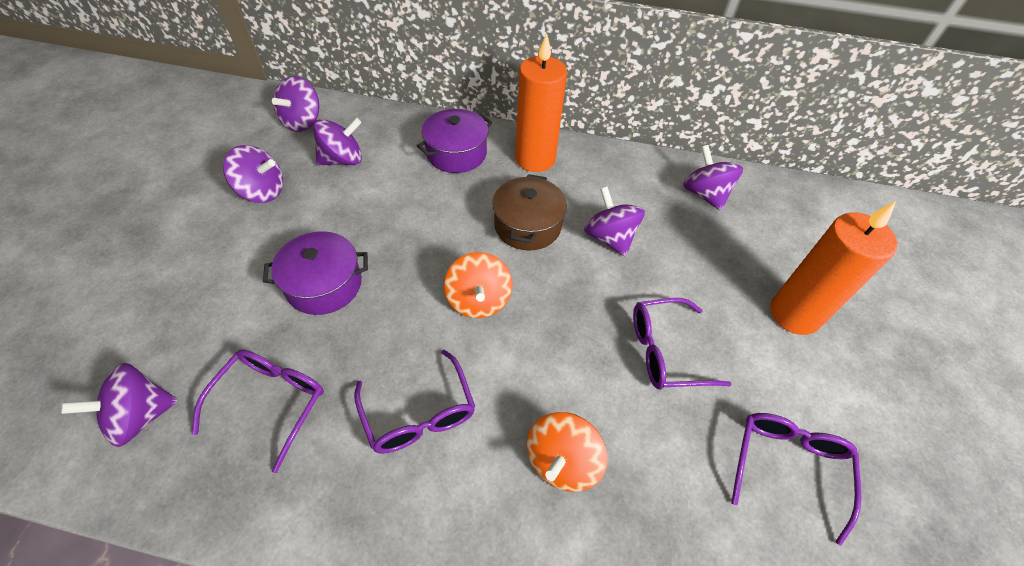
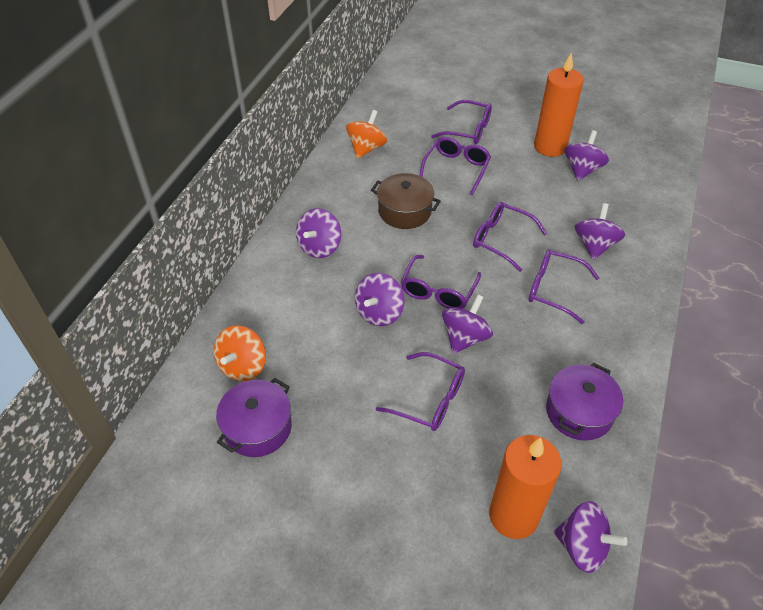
purple glasses: 4 -> 6

